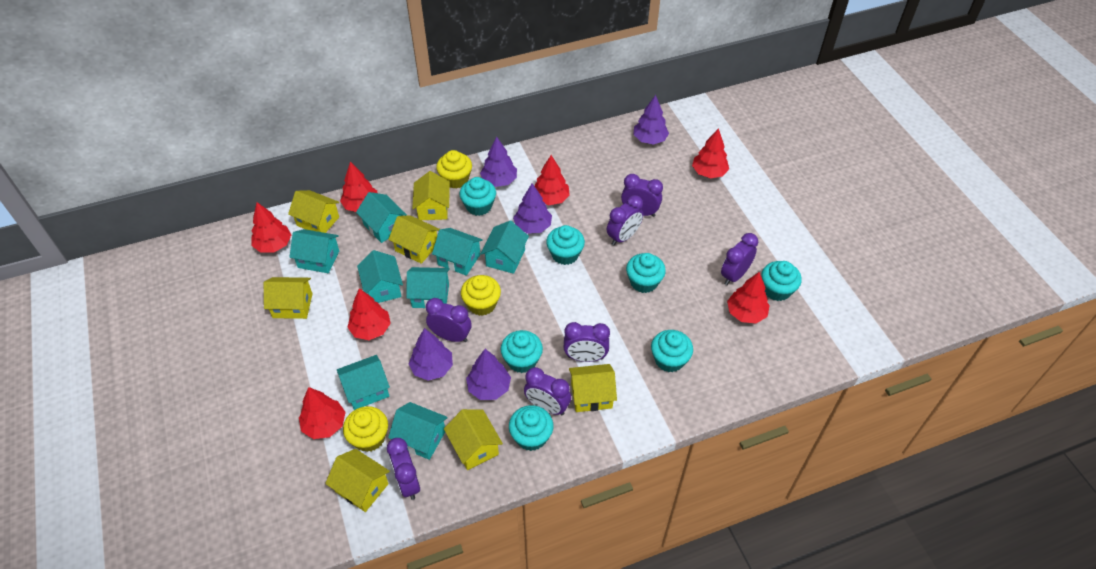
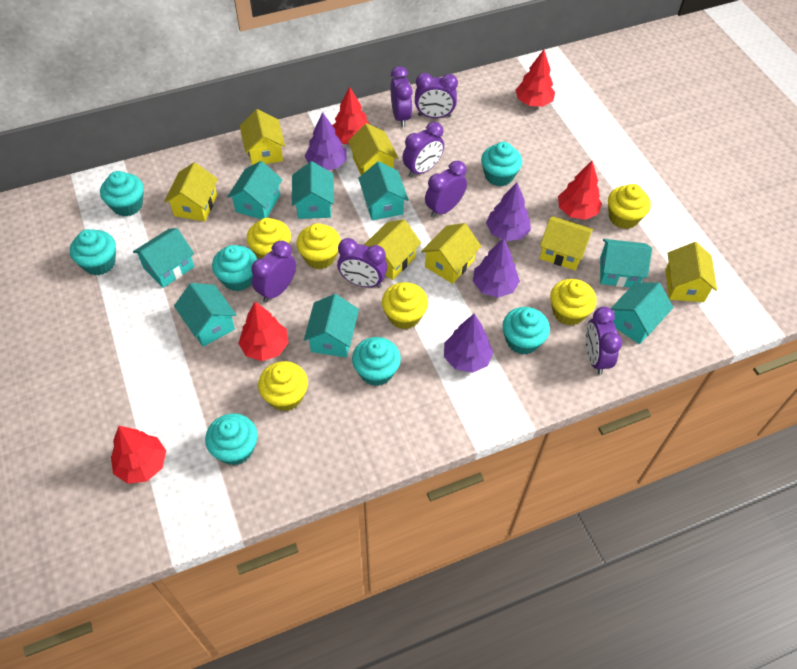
purple tree: 5 -> 4
red tree: 7 -> 5
yellow cupcake: 3 -> 6

